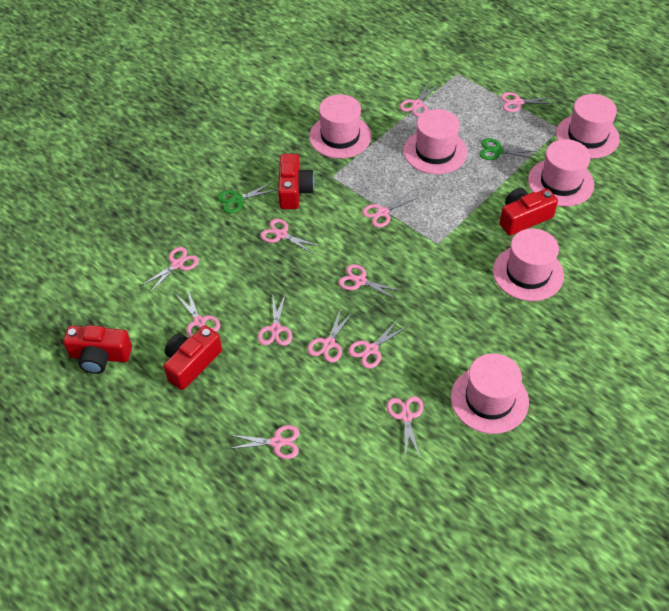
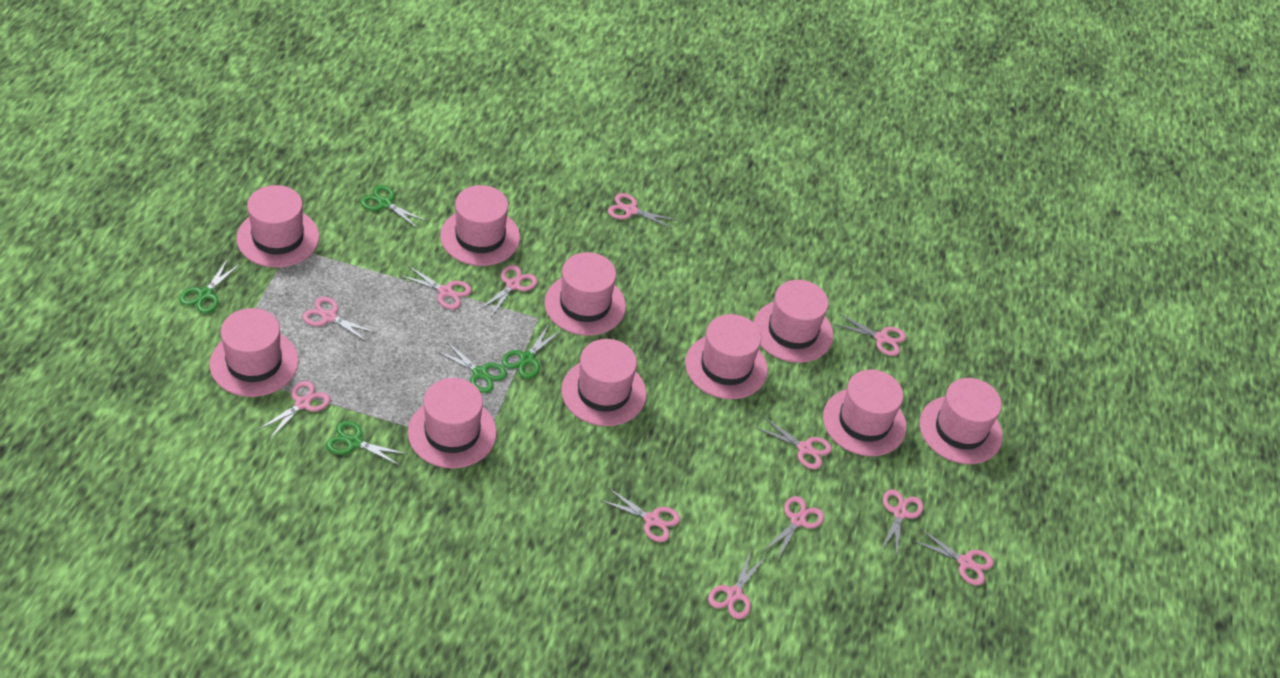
green scissors: 2 -> 5
pink hat: 6 -> 10
red camera: 4 -> 0

